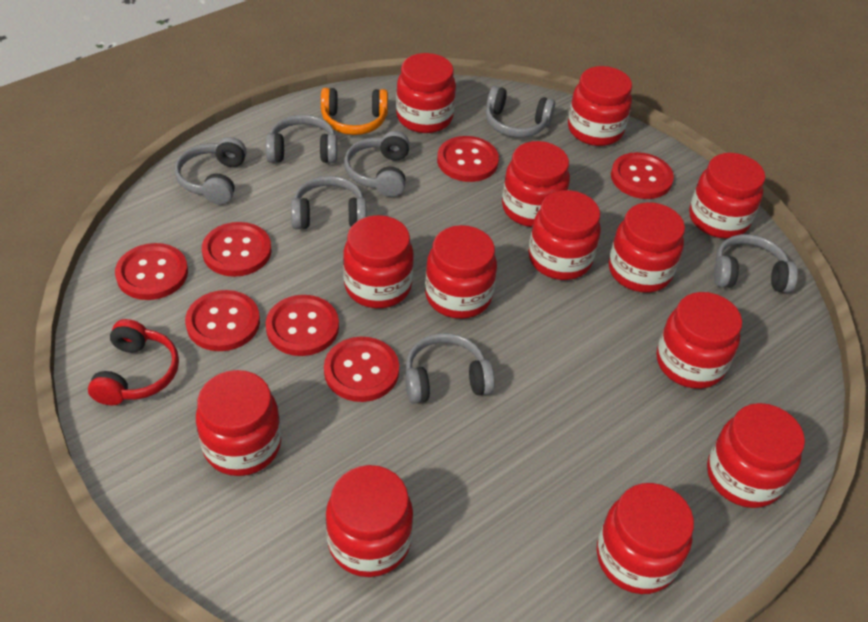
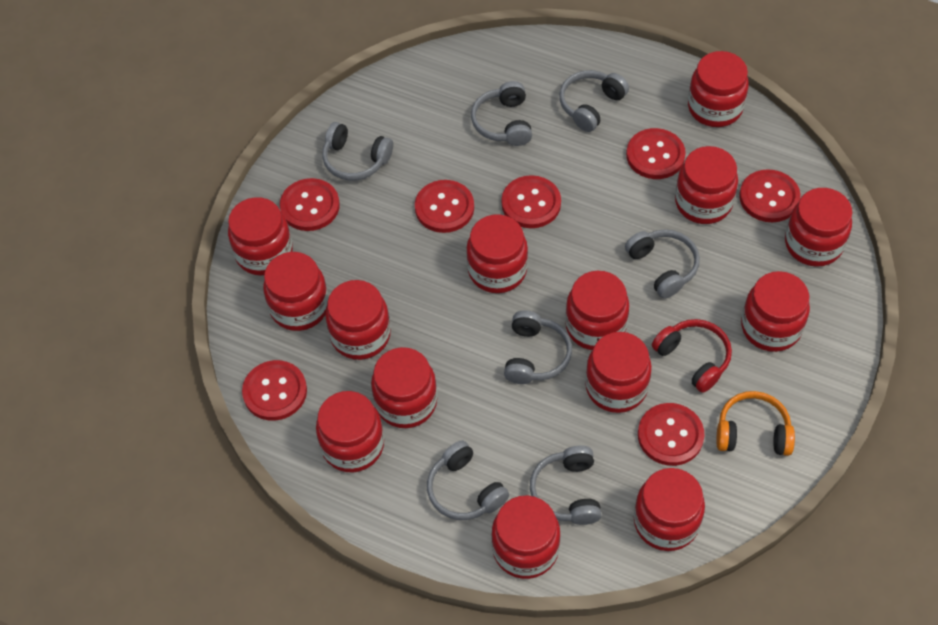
red jar: 13 -> 14

